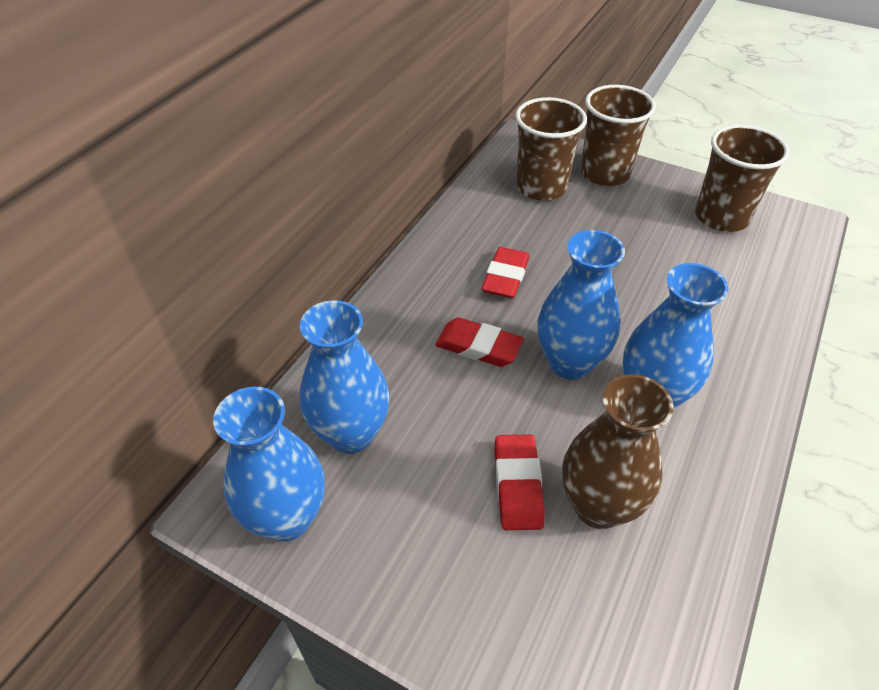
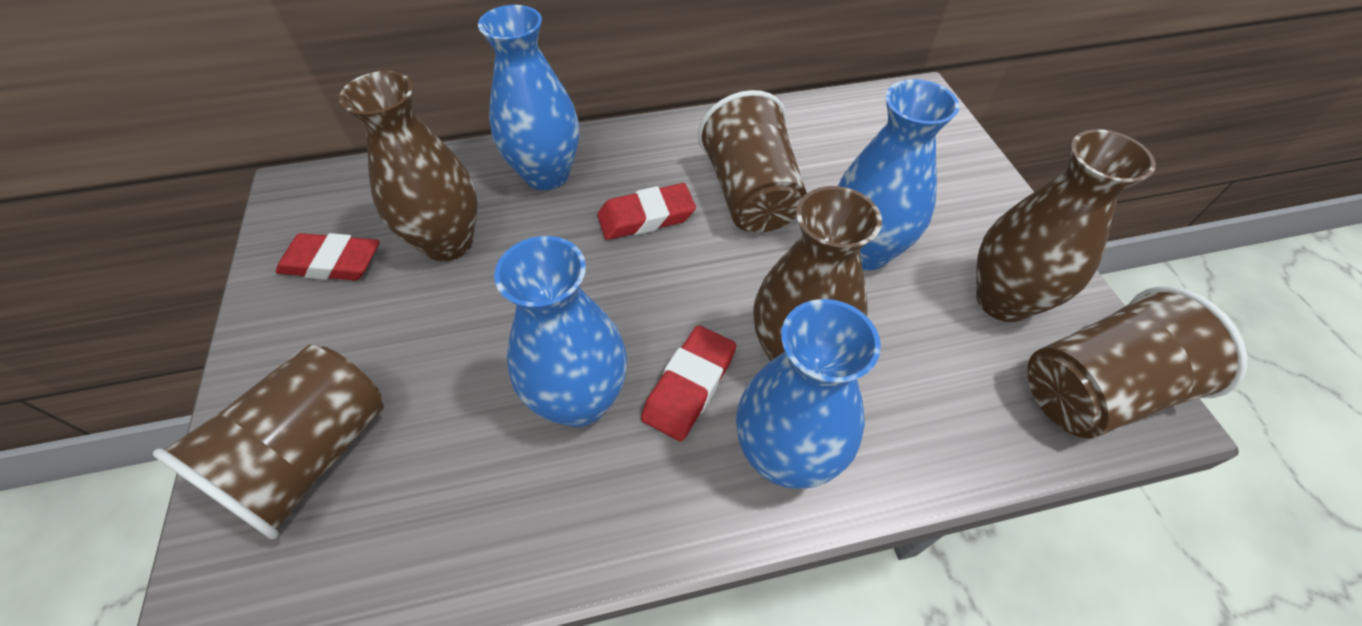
brown vase: 1 -> 3

